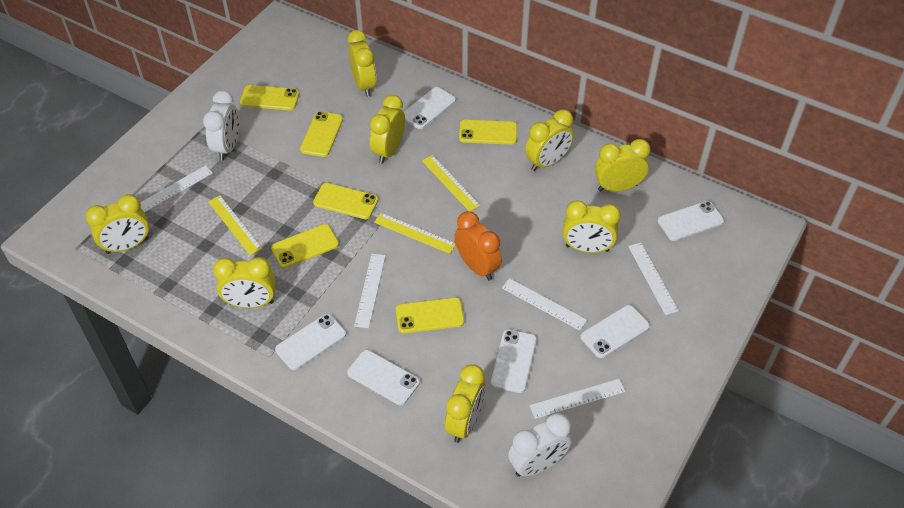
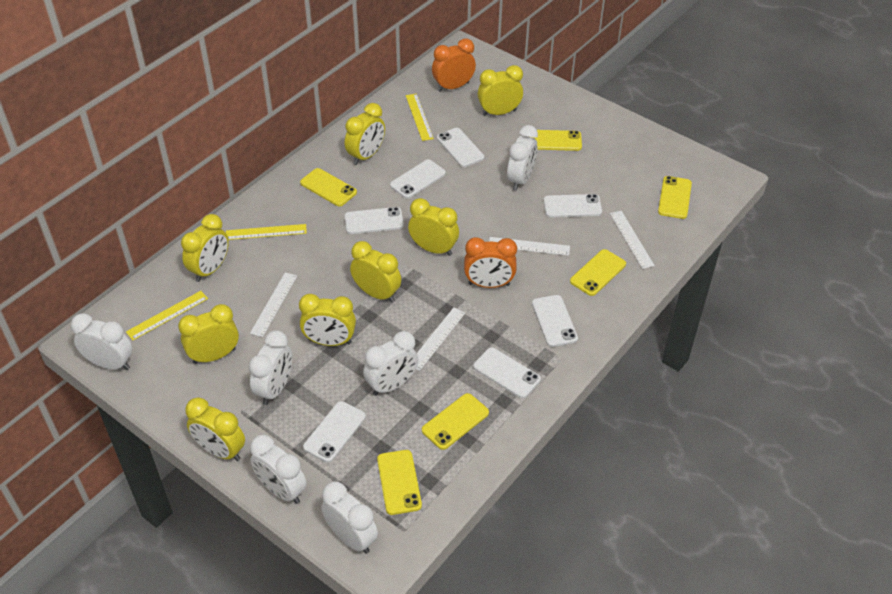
orange clock: 1 -> 2
white clock: 2 -> 6
white phone: 6 -> 7
white ruler: 5 -> 4

